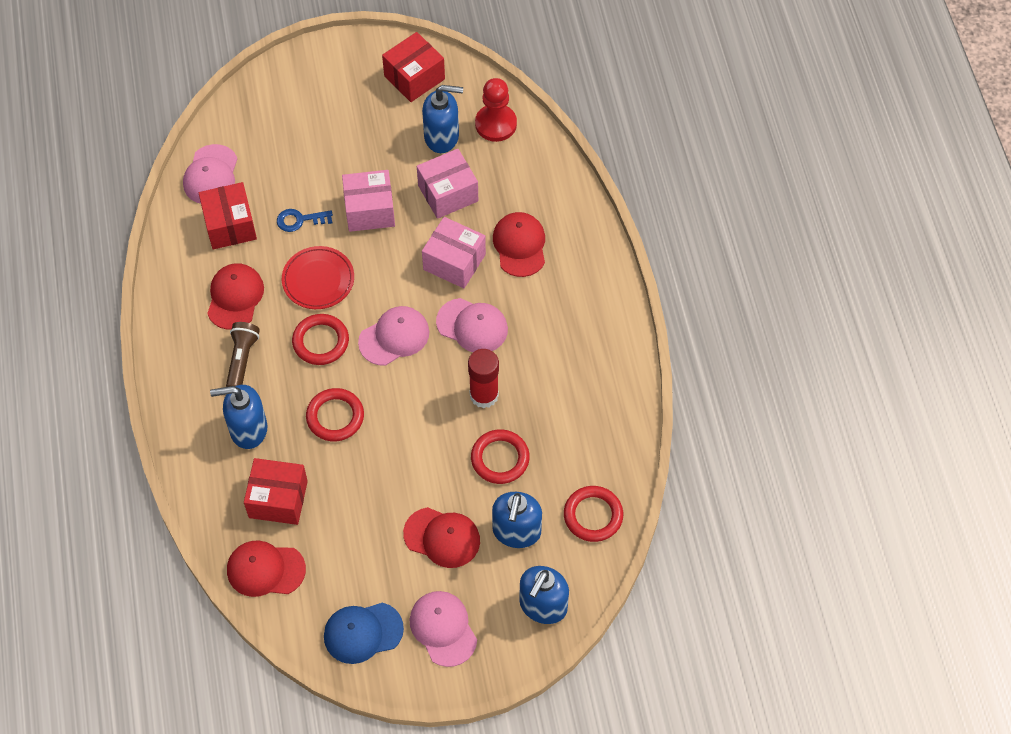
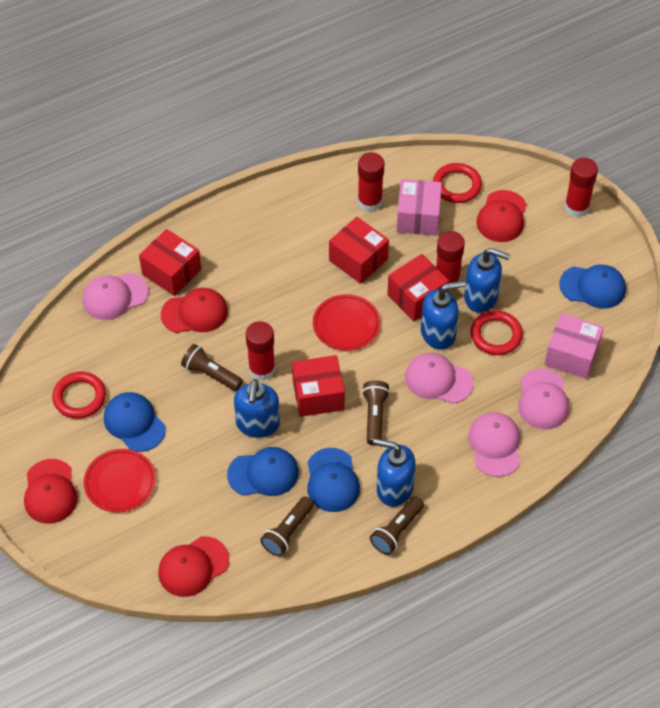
blue cap: 1 -> 4
blue key: 1 -> 0
brown flashlight: 1 -> 4
pink box: 3 -> 2
red box: 3 -> 4
red glue stick: 1 -> 4
red pawn: 1 -> 0
red plate: 1 -> 2
red ring: 4 -> 3

